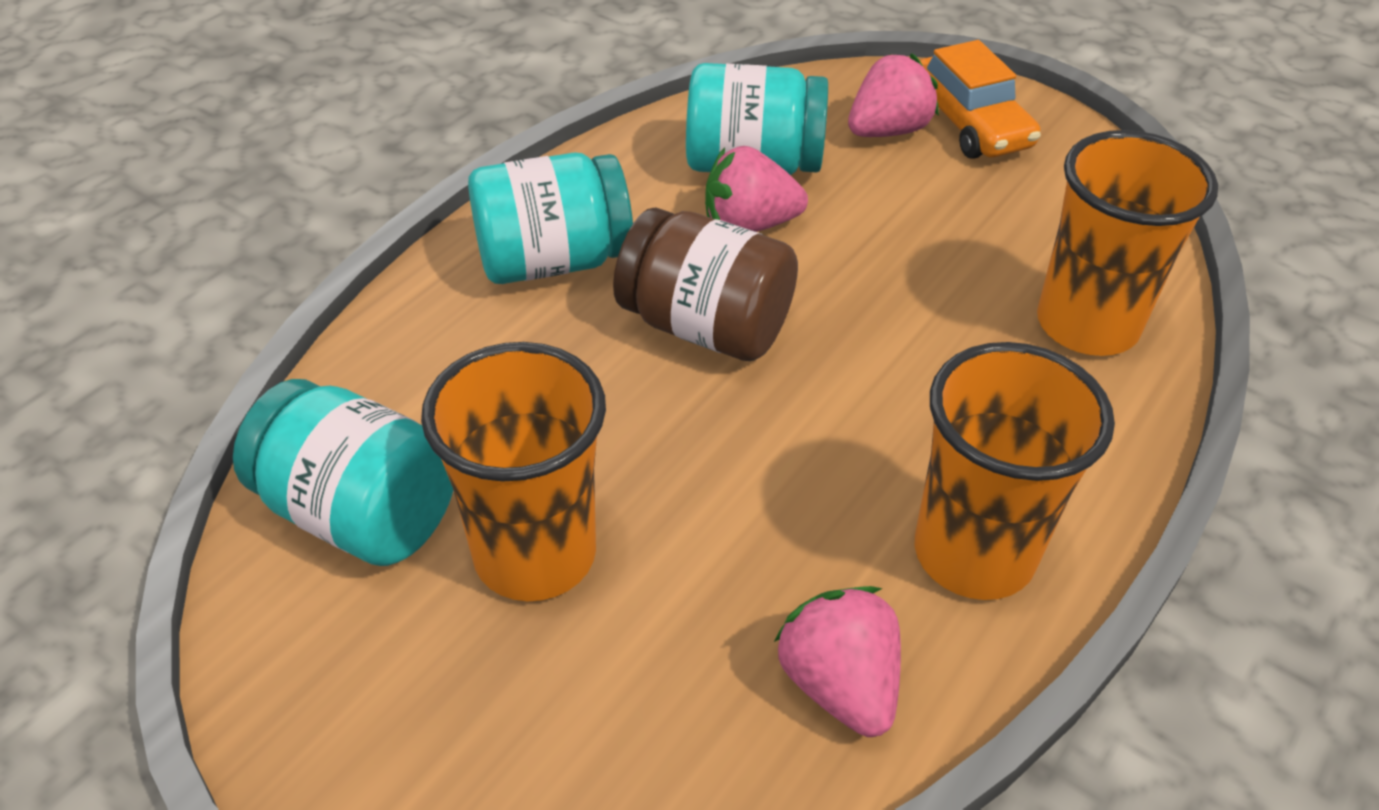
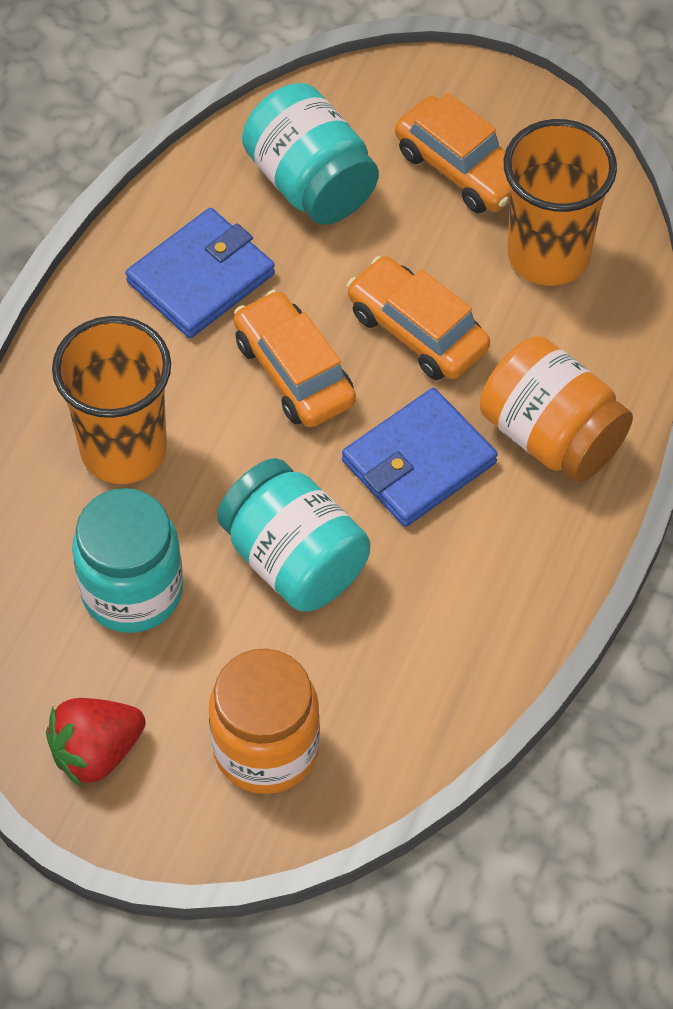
blue wallet: 0 -> 2
brown jar: 1 -> 0
orange car: 1 -> 3
orange cup: 3 -> 2
orange jar: 0 -> 2
pink strawberry: 3 -> 0
red strawberry: 0 -> 1

